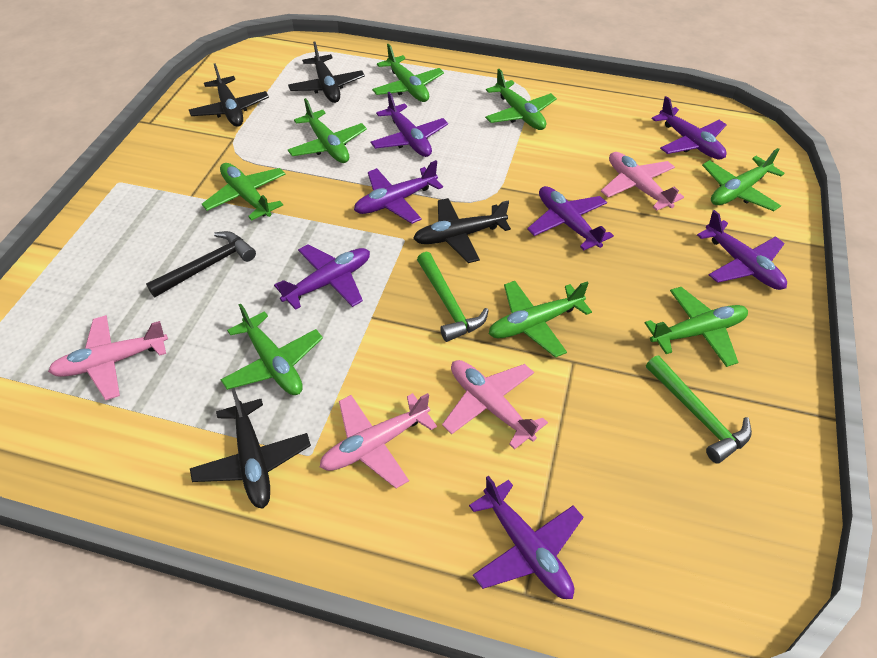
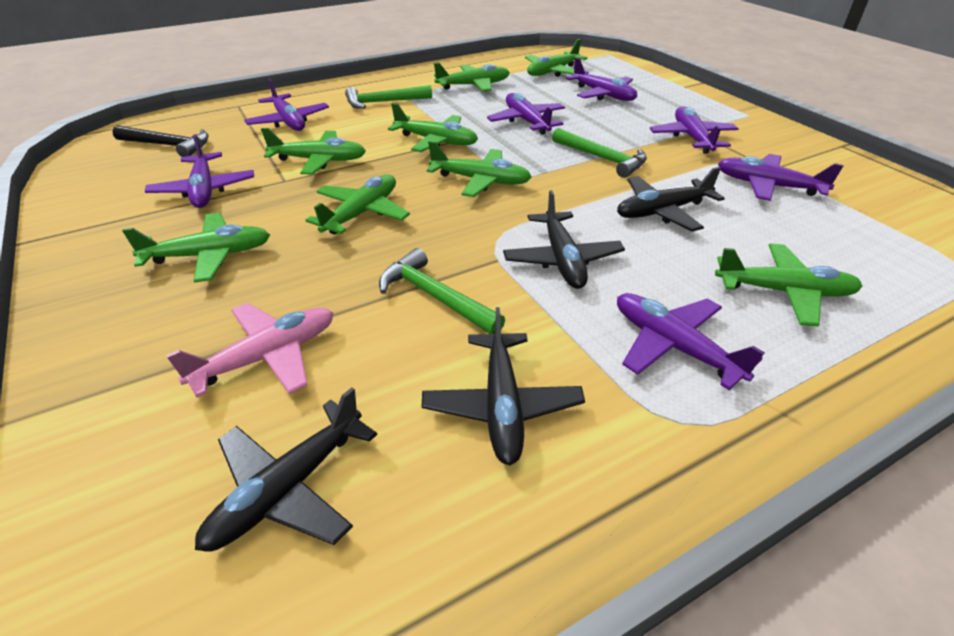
green hammer: 2 -> 3
pink plane: 4 -> 1

